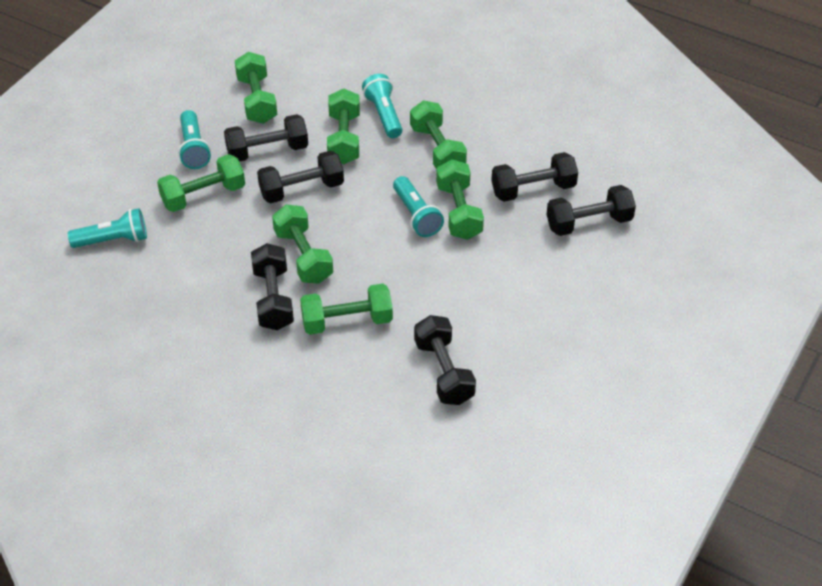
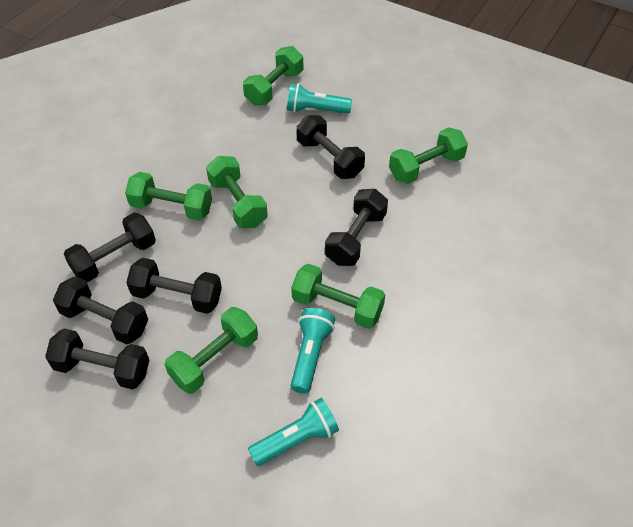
green dumbbell: 7 -> 6
turquoise flashlight: 4 -> 3

